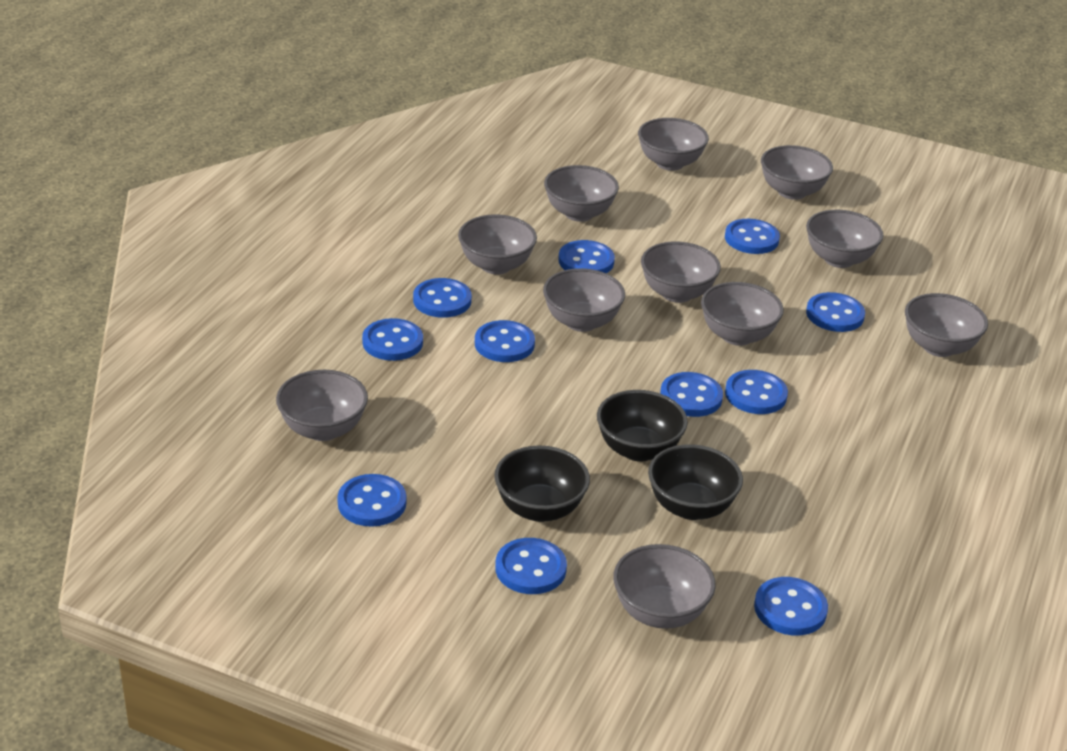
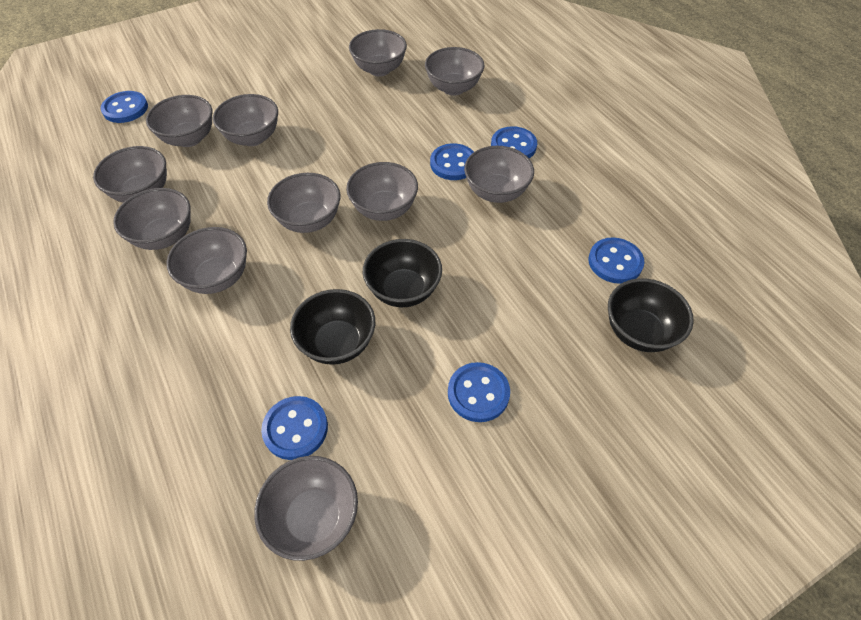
blue button: 11 -> 6

